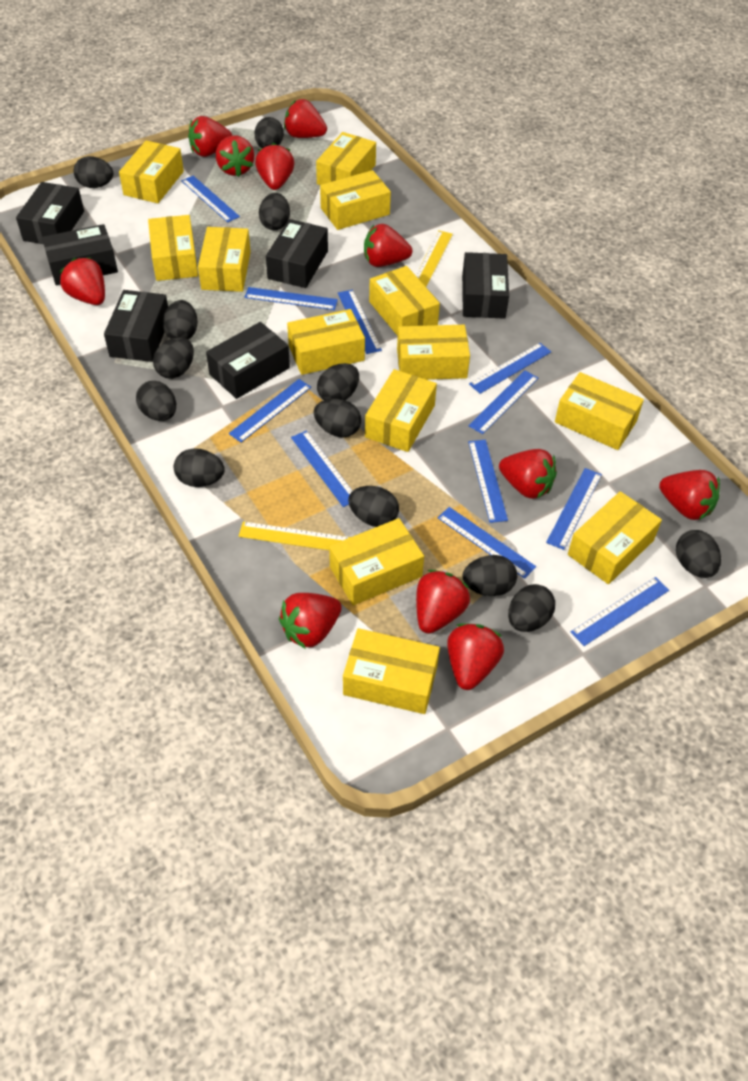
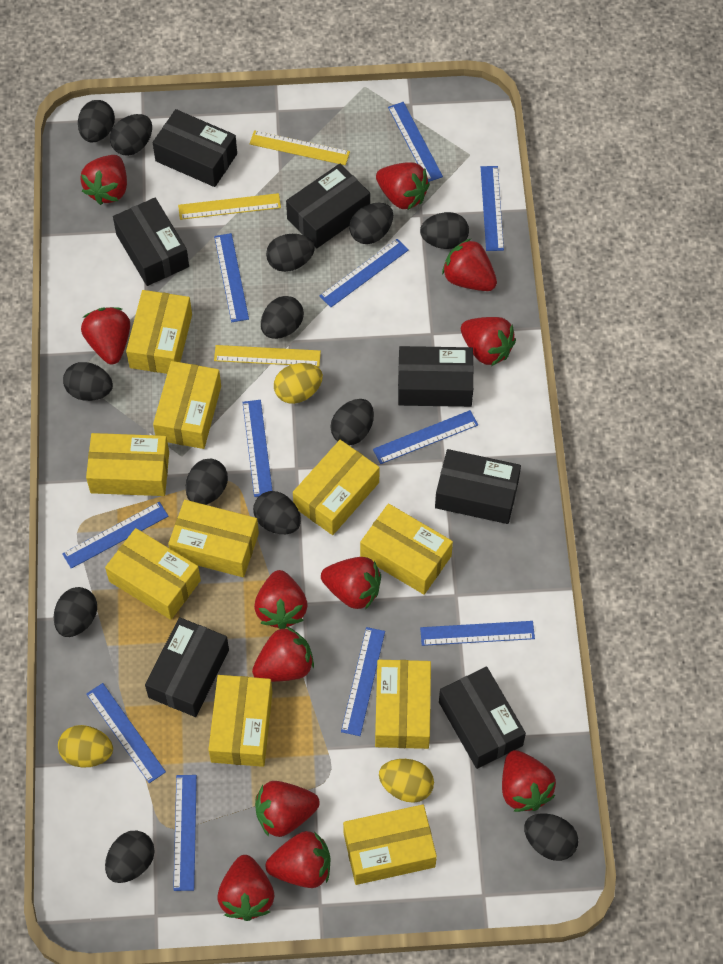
black box: 6 -> 7
red strawberry: 11 -> 12
yellow box: 13 -> 10
yellow egg: 0 -> 3
yellow ruler: 2 -> 3

